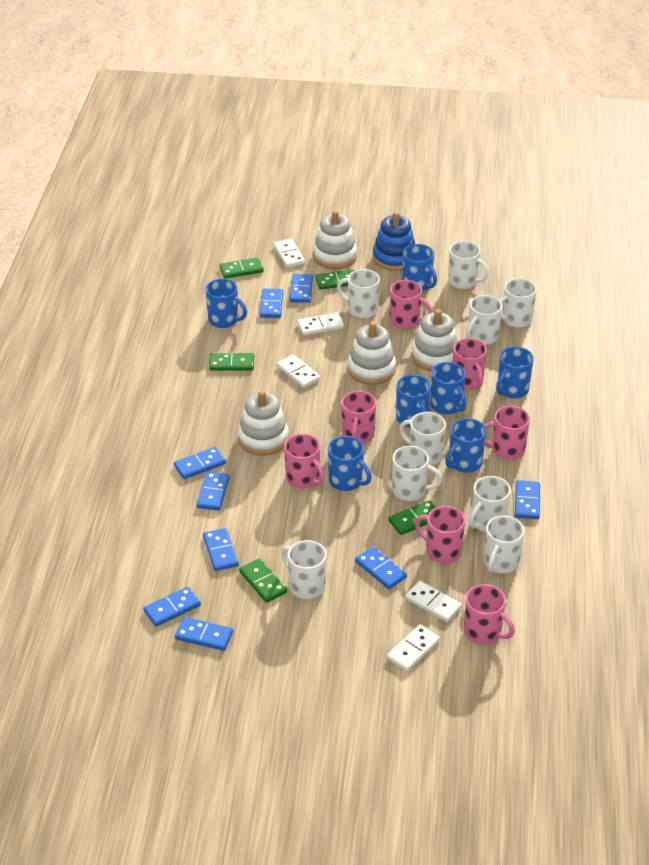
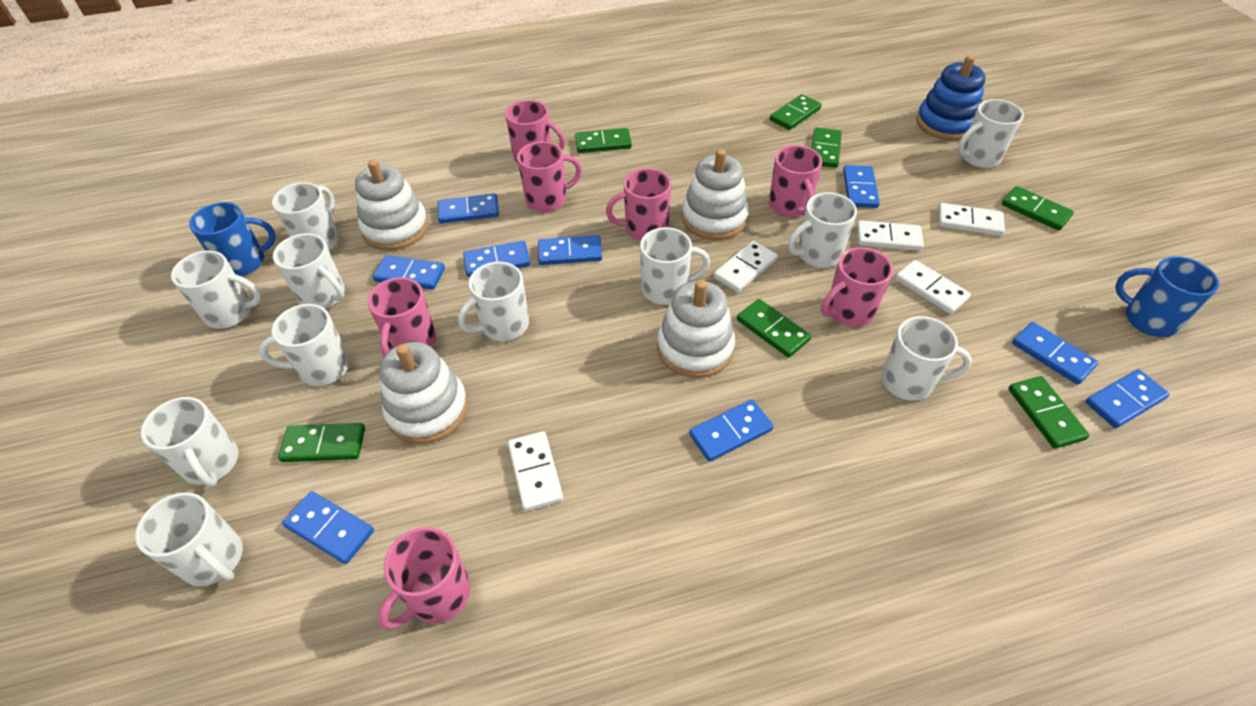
blue mug: 7 -> 2
green domino: 5 -> 7
white mug: 9 -> 11

